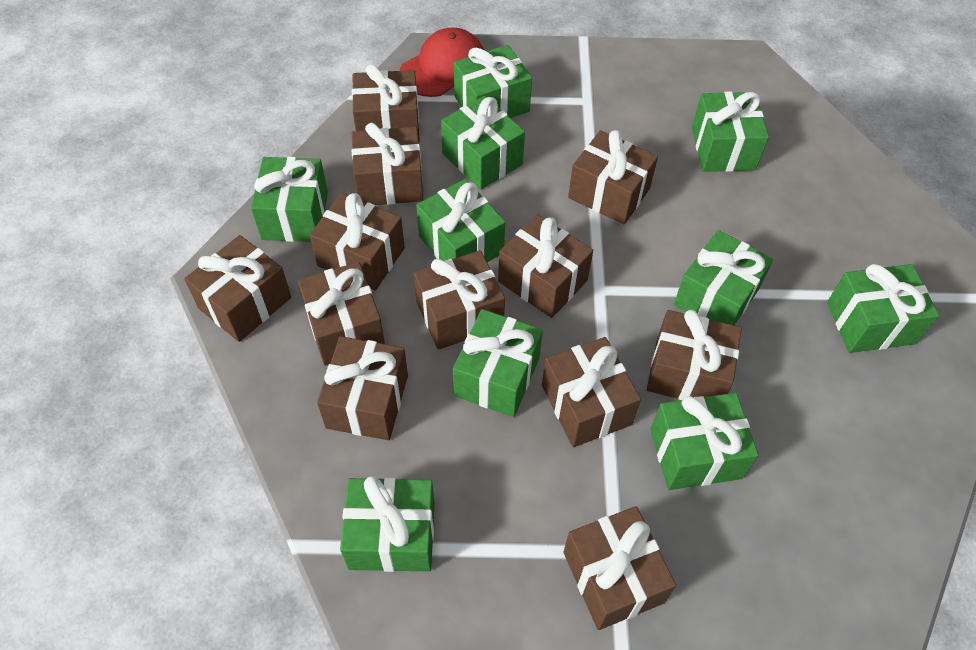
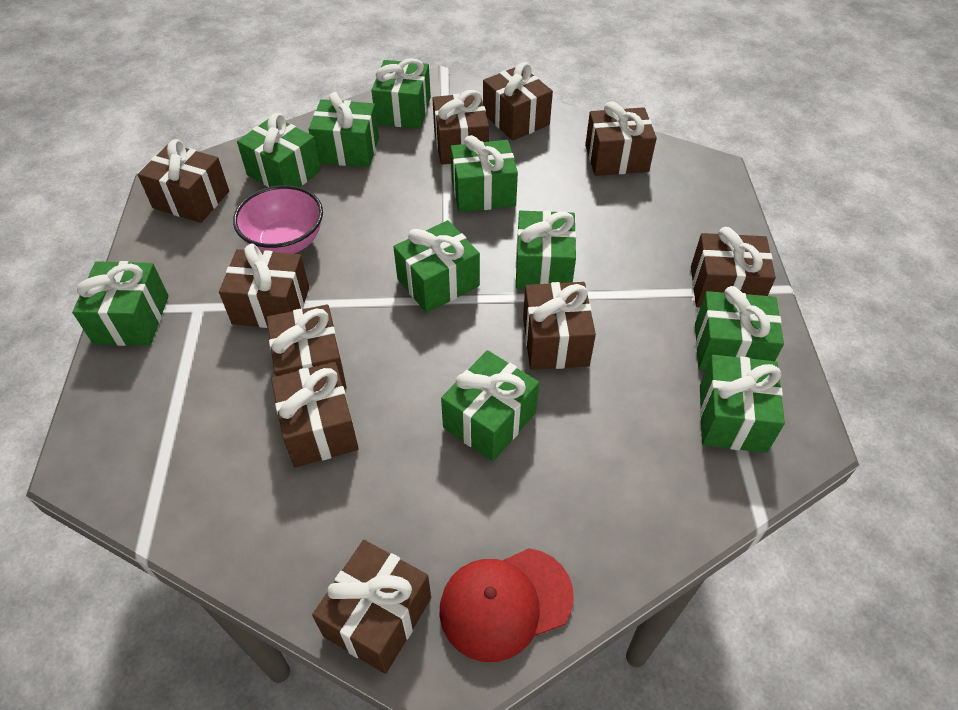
brown gift: 12 -> 10
pink bowl: 0 -> 1

